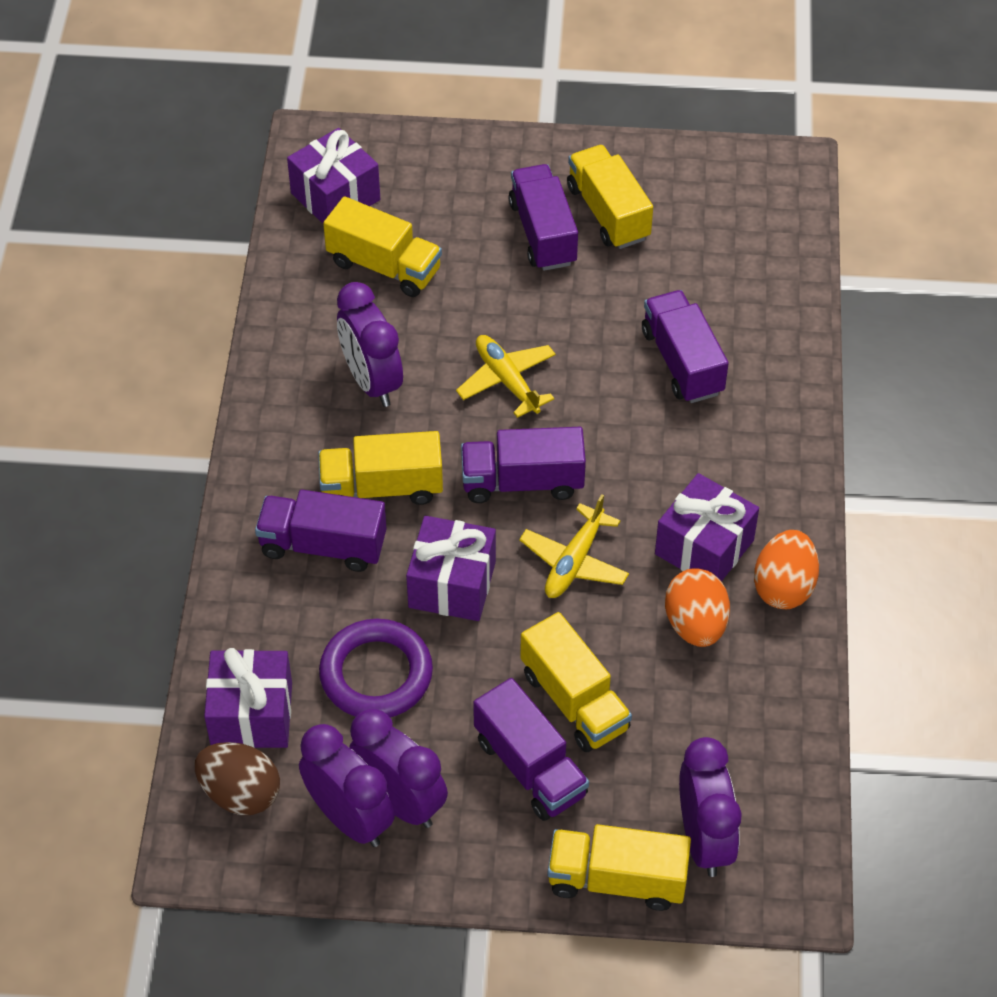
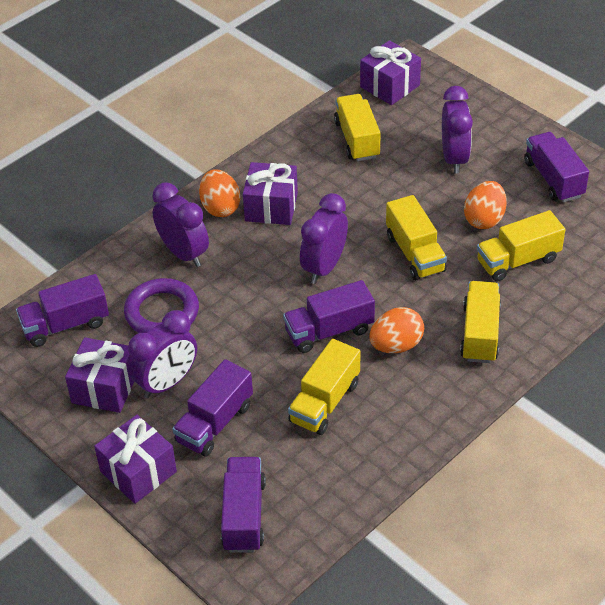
brown egg: 1 -> 0
orange egg: 2 -> 3
yellow plane: 2 -> 0

